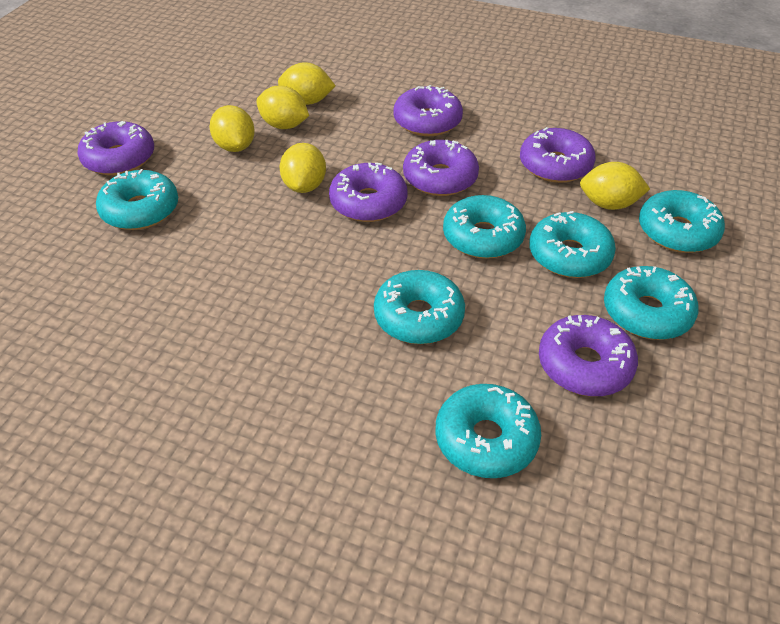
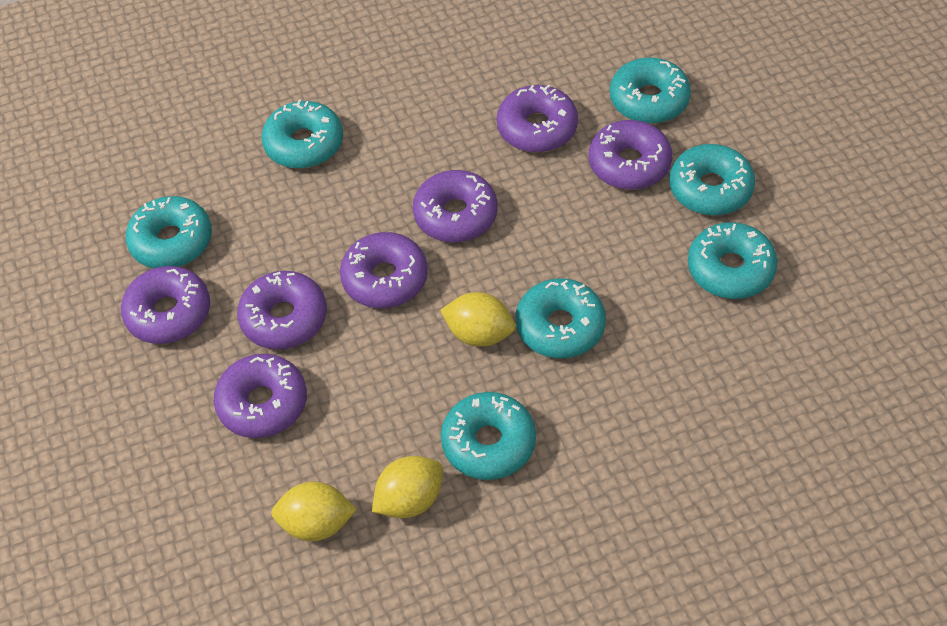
purple donut: 6 -> 7
yellow lemon: 5 -> 3

